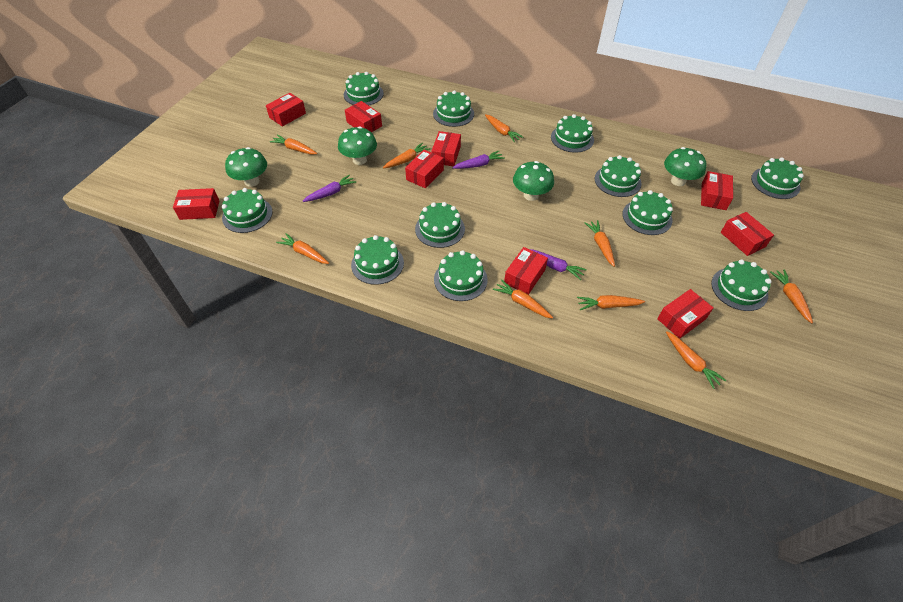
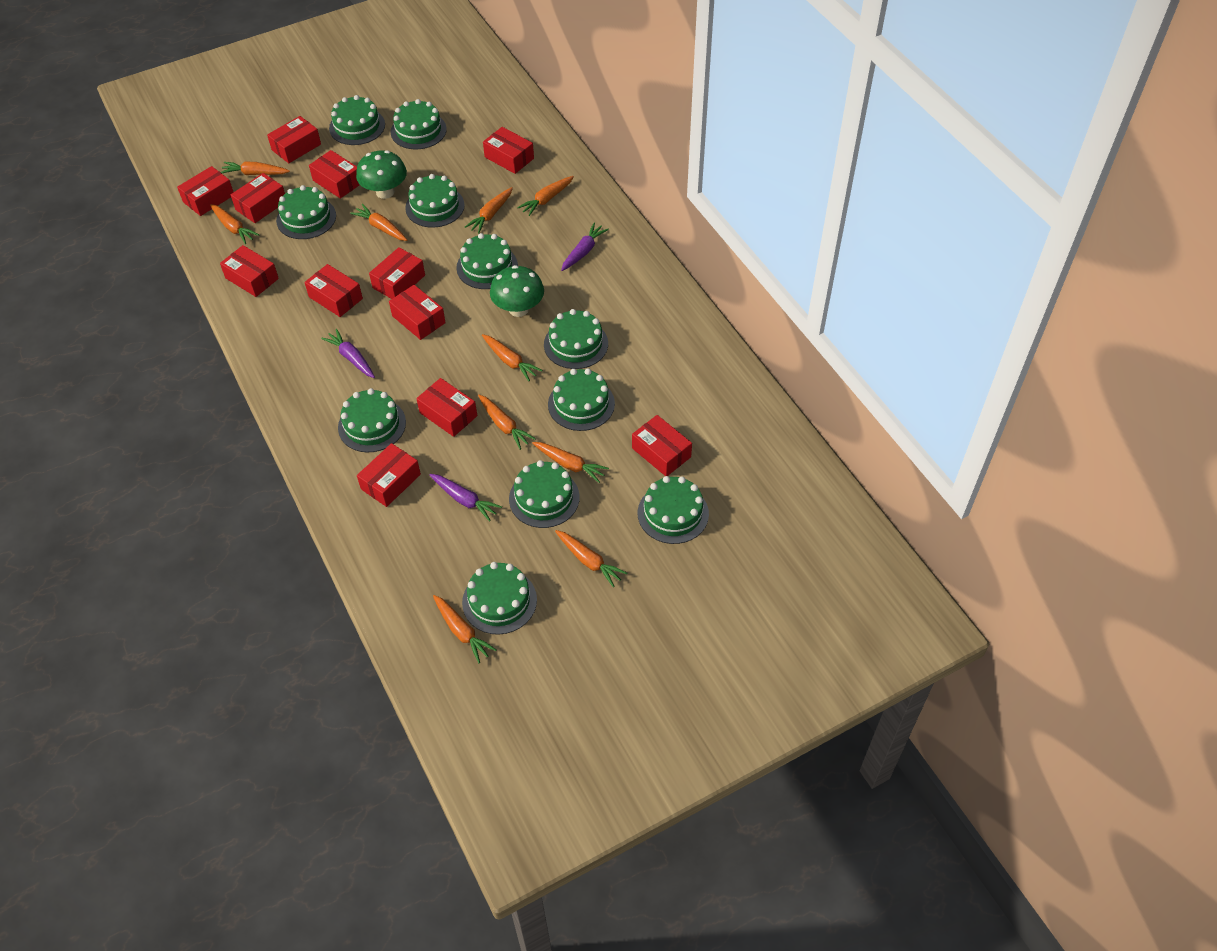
green mushroom: 4 -> 2
orange carrot: 9 -> 10
red box: 9 -> 12

